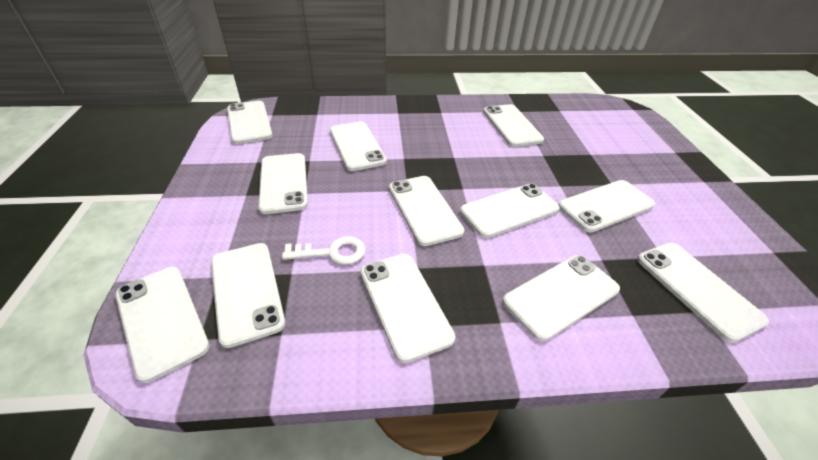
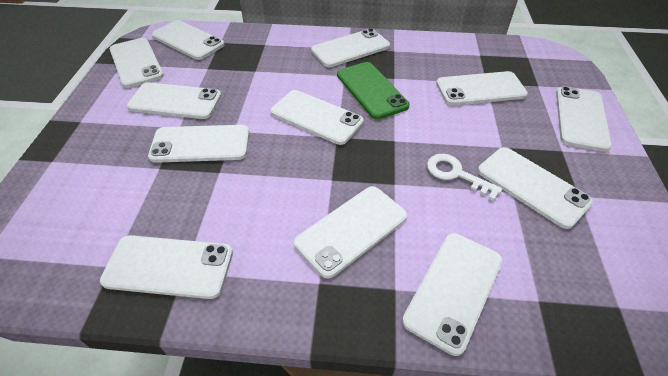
green phone: 0 -> 1

